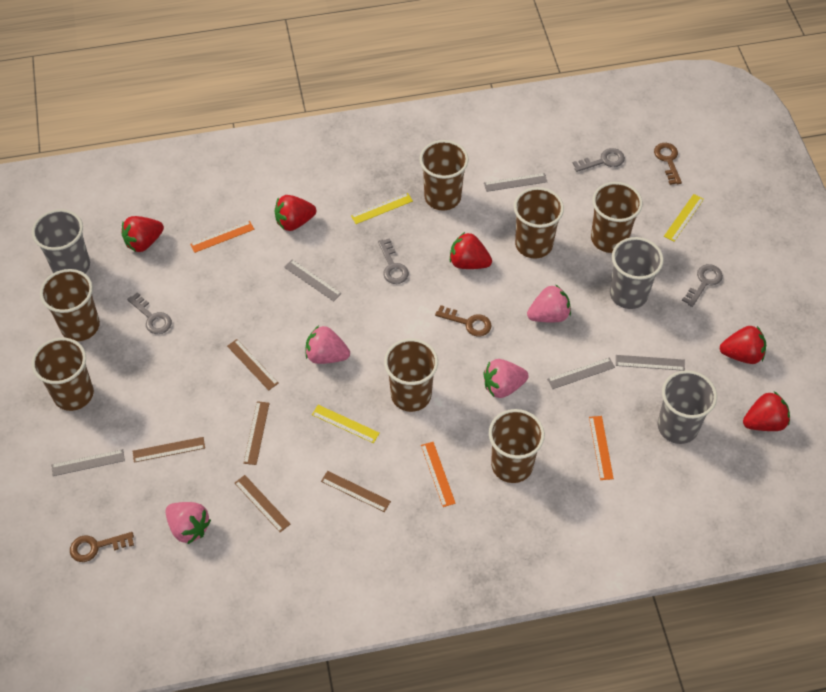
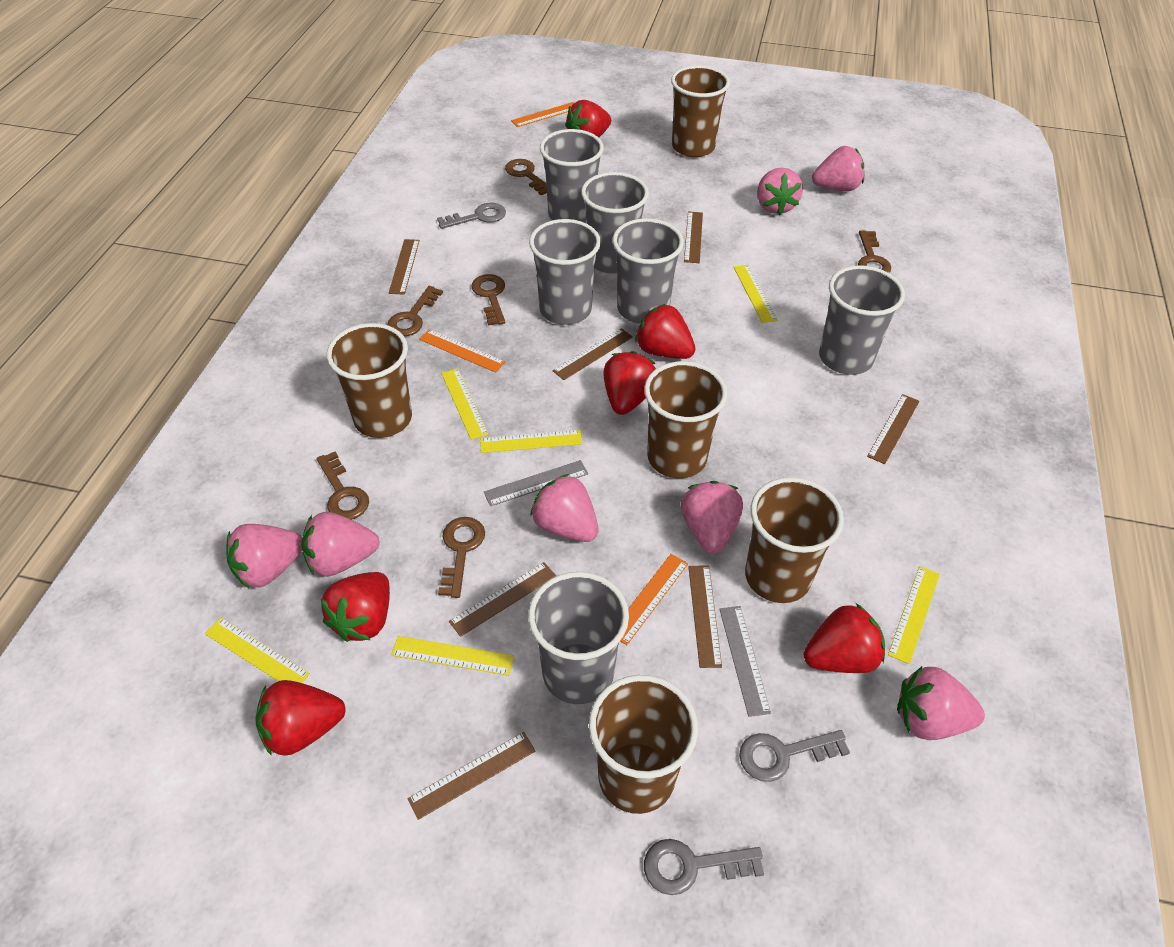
brown cup: 7 -> 5
brown key: 3 -> 6
brown ruler: 5 -> 7
grey cup: 3 -> 6
grey key: 4 -> 3
grey ruler: 5 -> 2
pink strawberry: 4 -> 7
red strawberry: 5 -> 6
yellow ruler: 3 -> 6

